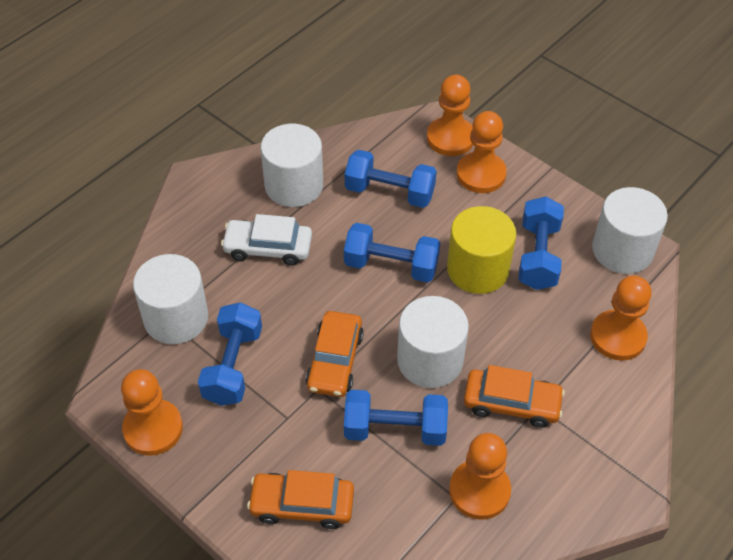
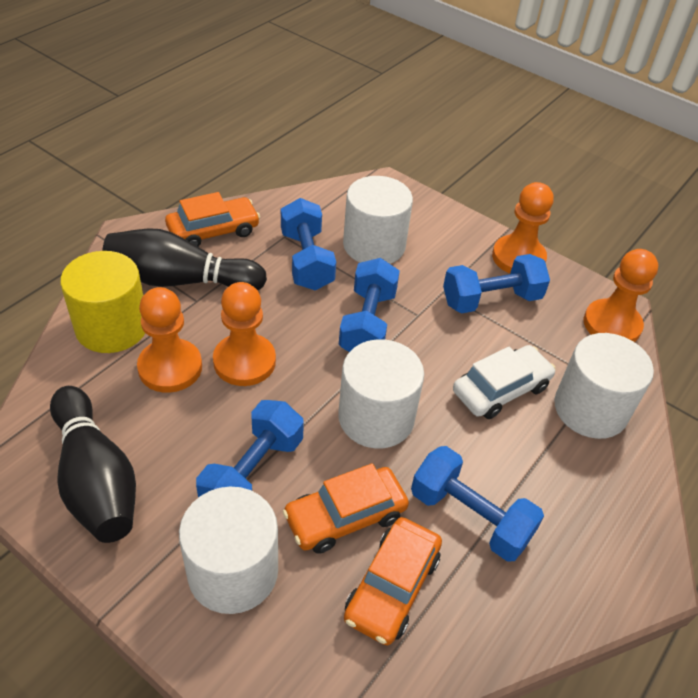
black bowling pin: 0 -> 2
orange pawn: 5 -> 4

